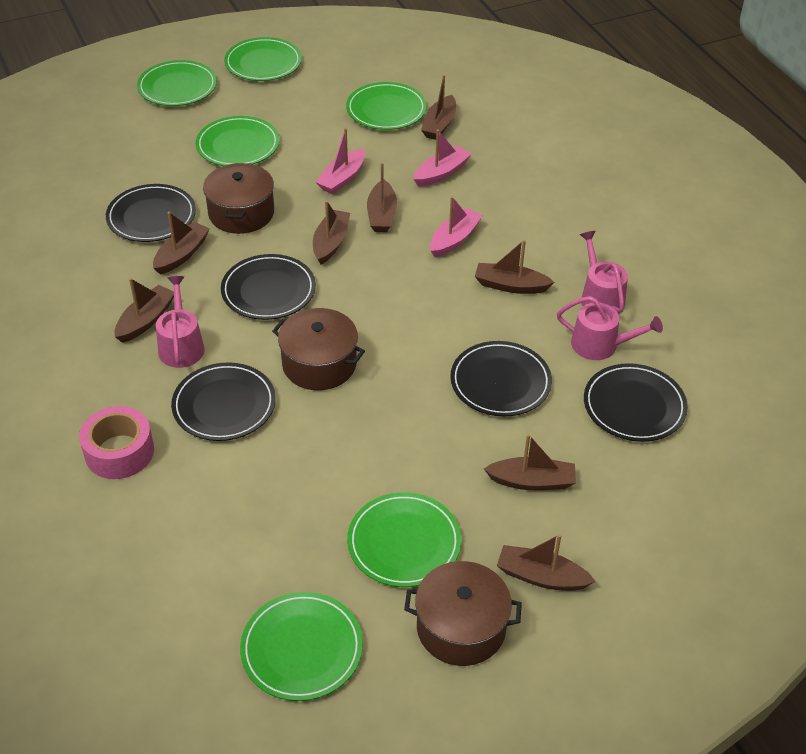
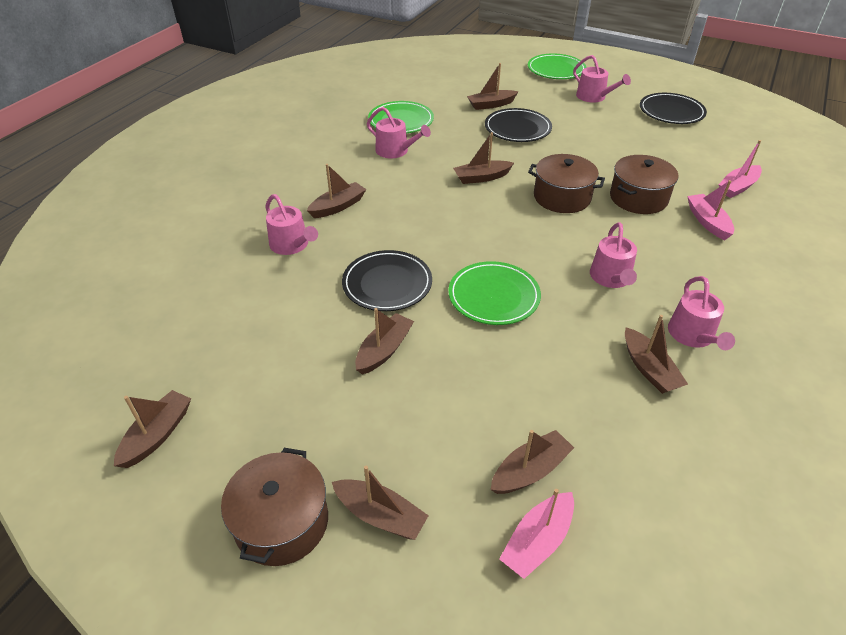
black plate: 5 -> 3
green plate: 6 -> 3
pink tape: 1 -> 0
pink watering can: 3 -> 5

